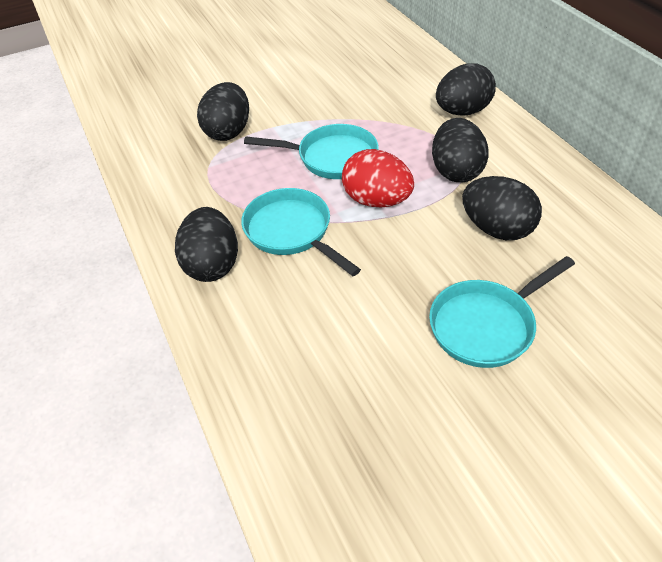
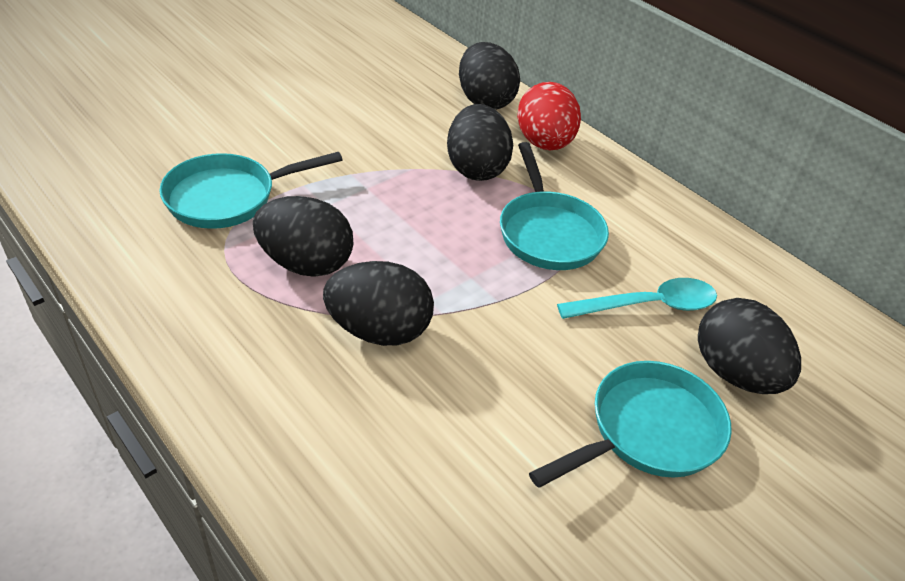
turquoise spoon: 0 -> 1

